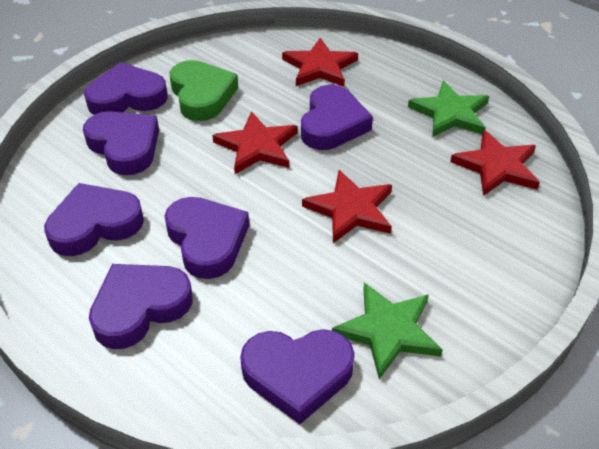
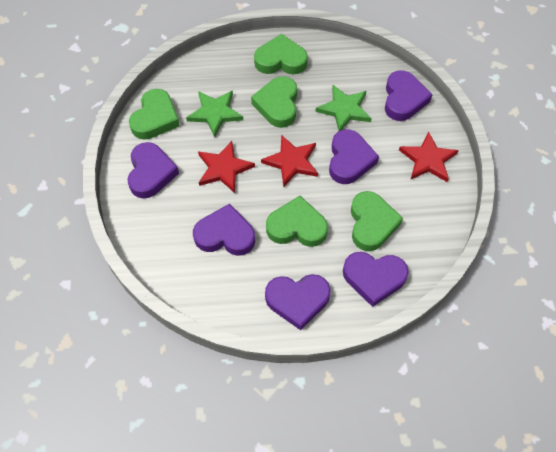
green heart: 1 -> 5
purple heart: 7 -> 6
red star: 4 -> 3

